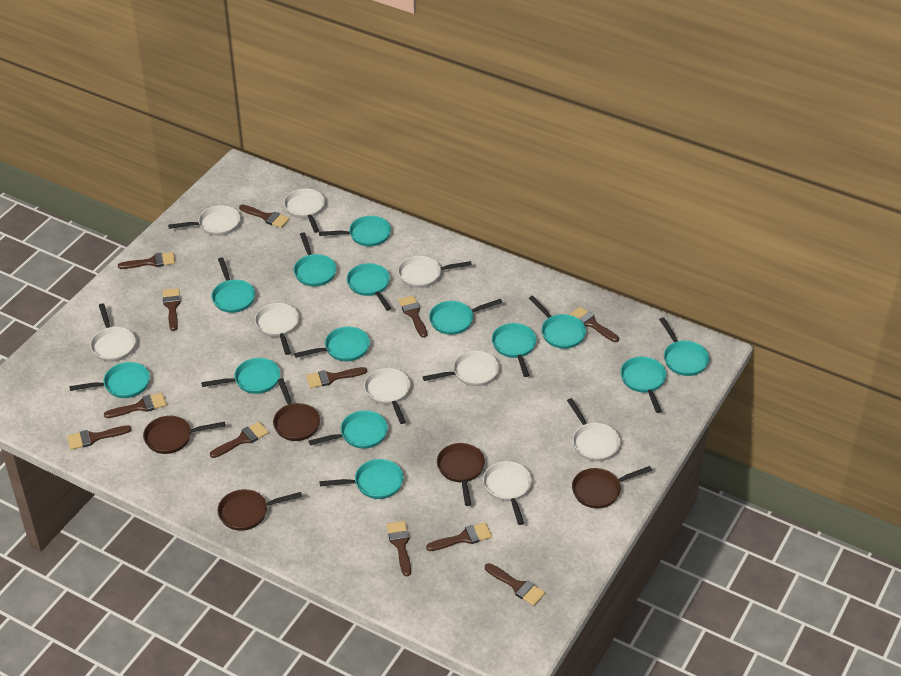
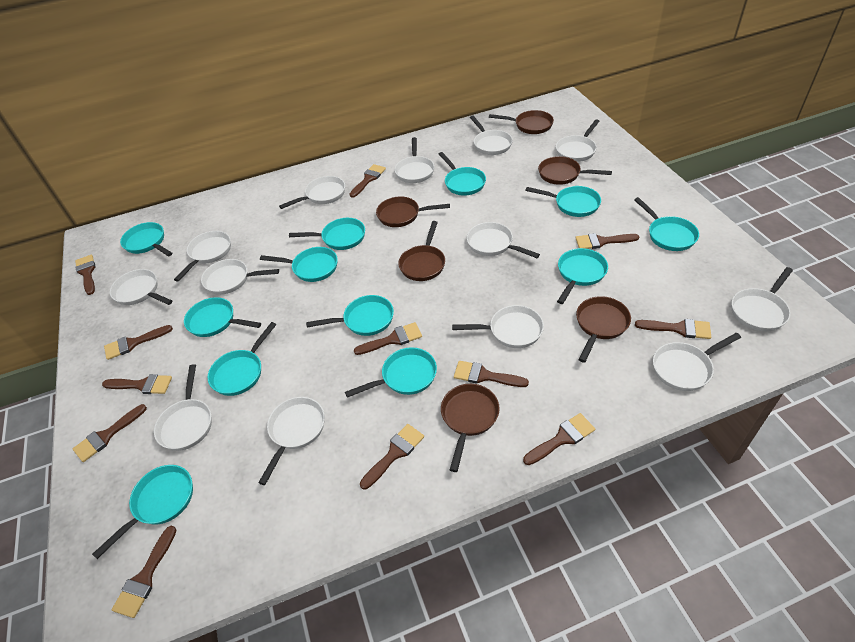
brown pan: 5 -> 6
turquoise pan: 14 -> 12
white pan: 9 -> 13

